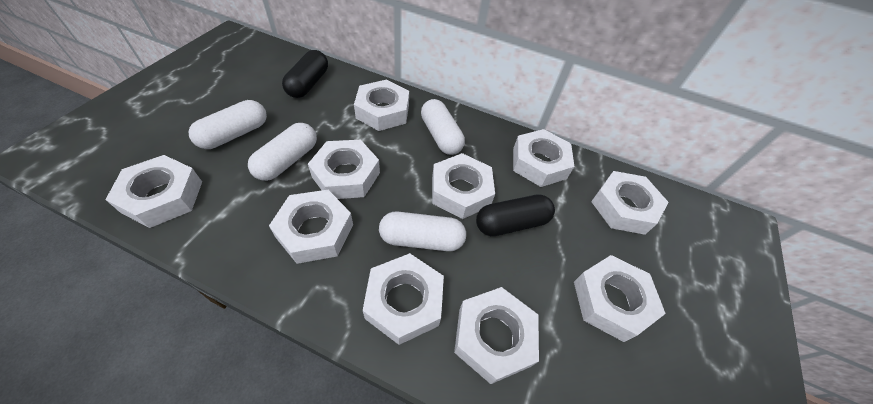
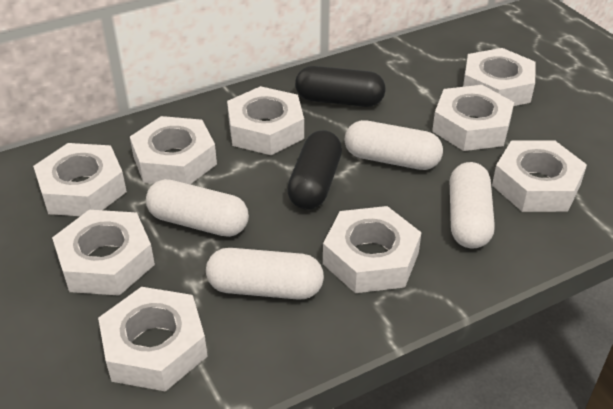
white nut: 10 -> 9

